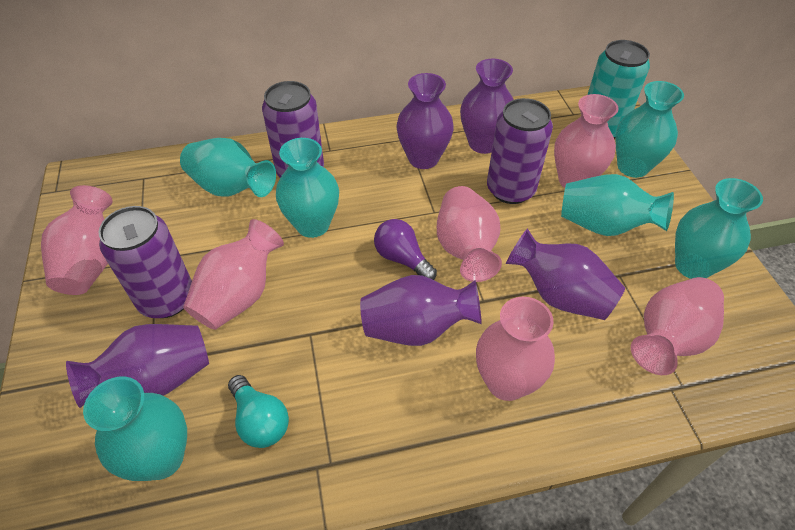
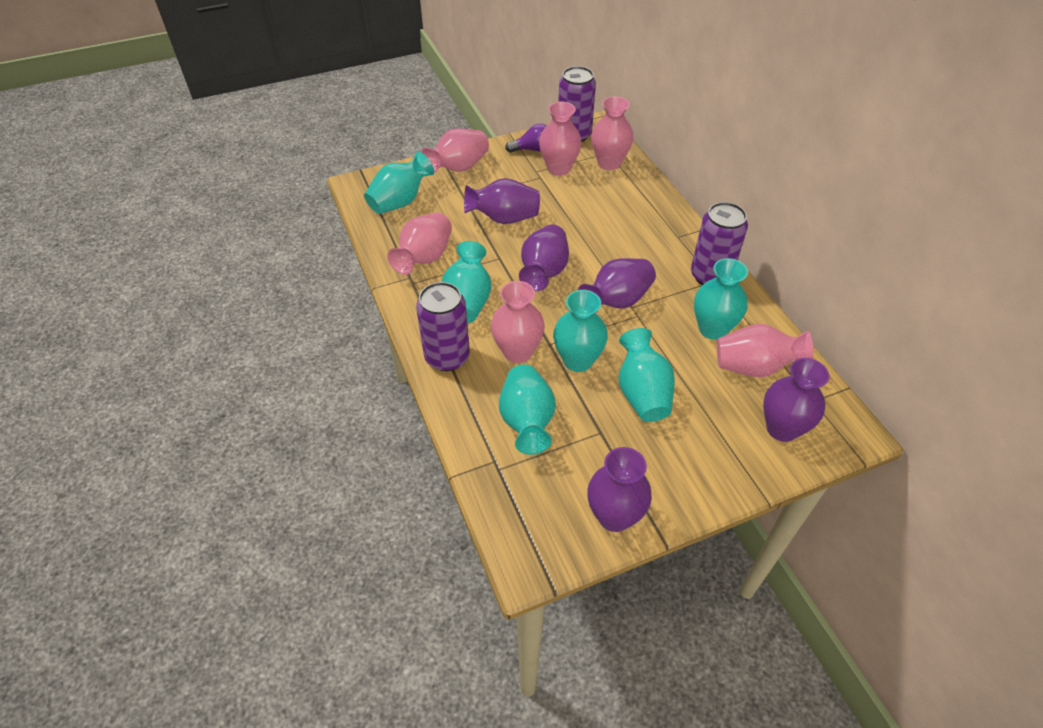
turquoise can: 1 -> 0
turquoise light bulb: 1 -> 0

